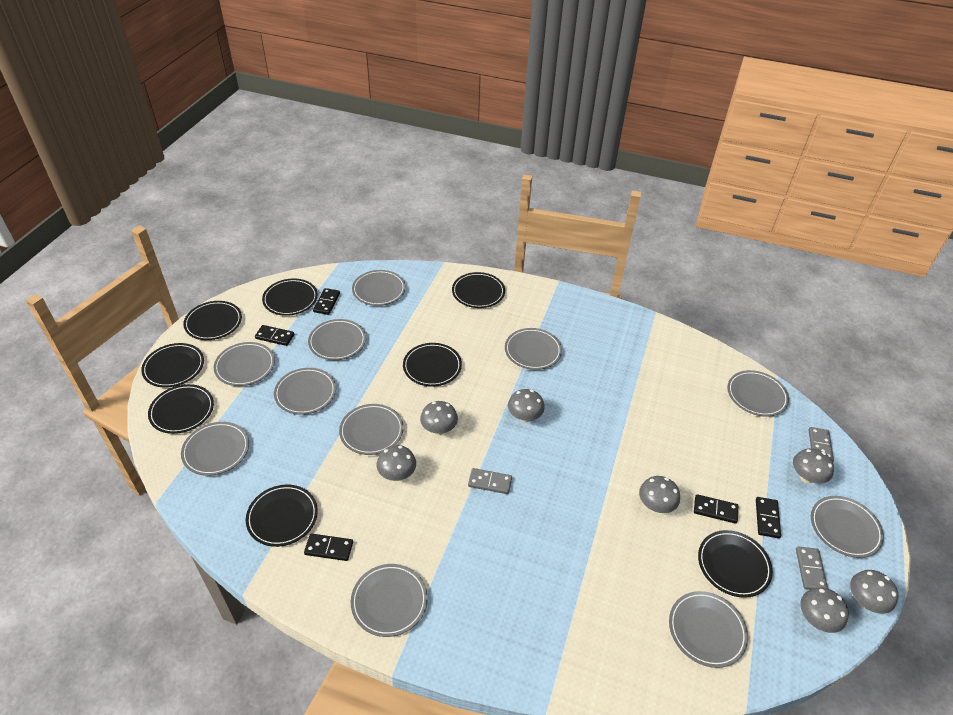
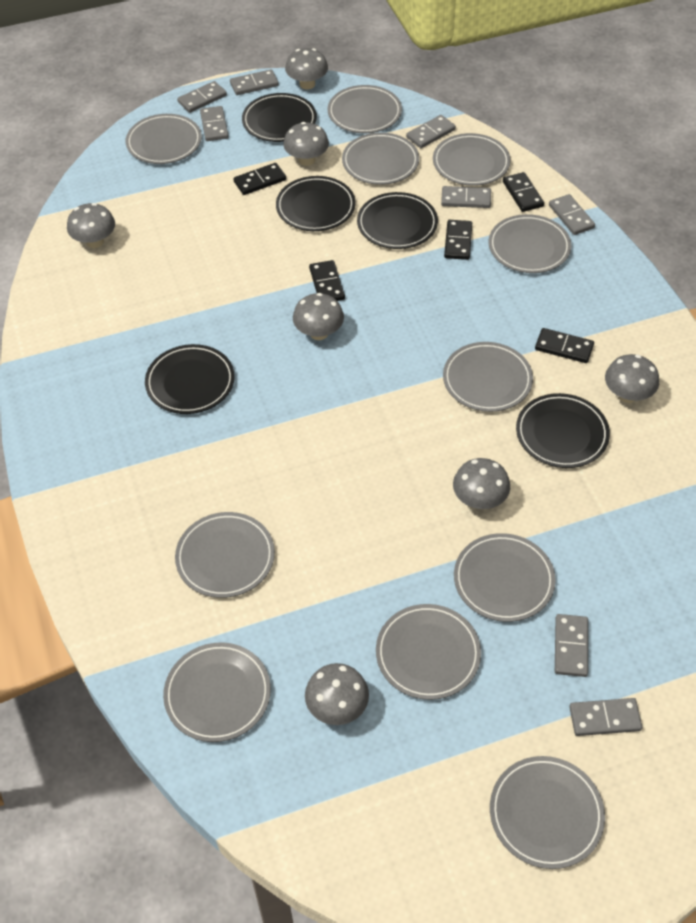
black plate: 8 -> 5
grey domino: 3 -> 8

